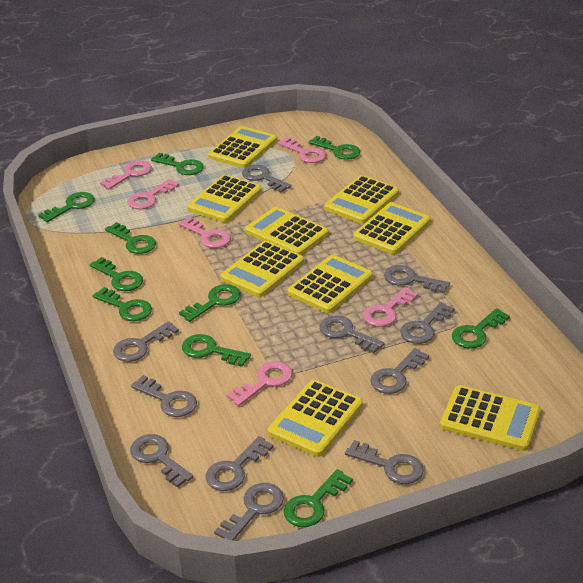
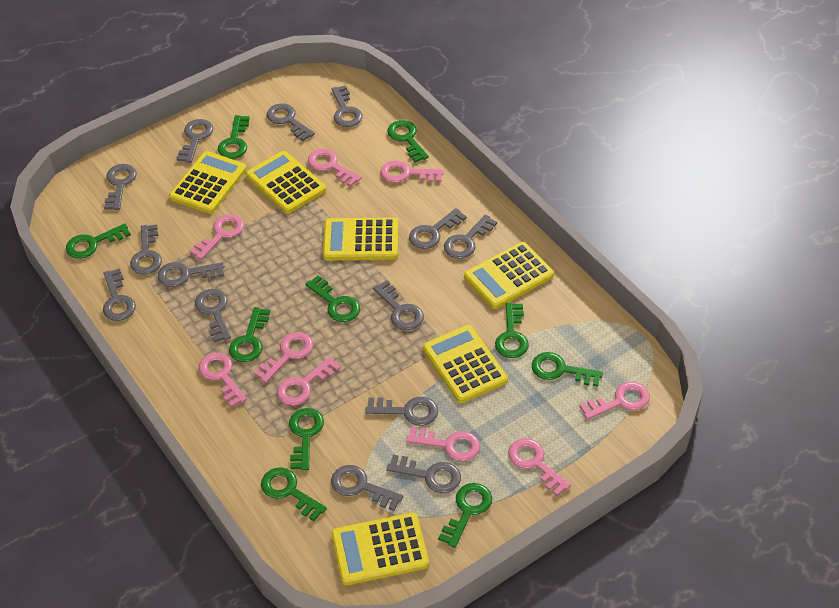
grey key: 11 -> 14
pink key: 6 -> 9
yellow calculator: 9 -> 6

